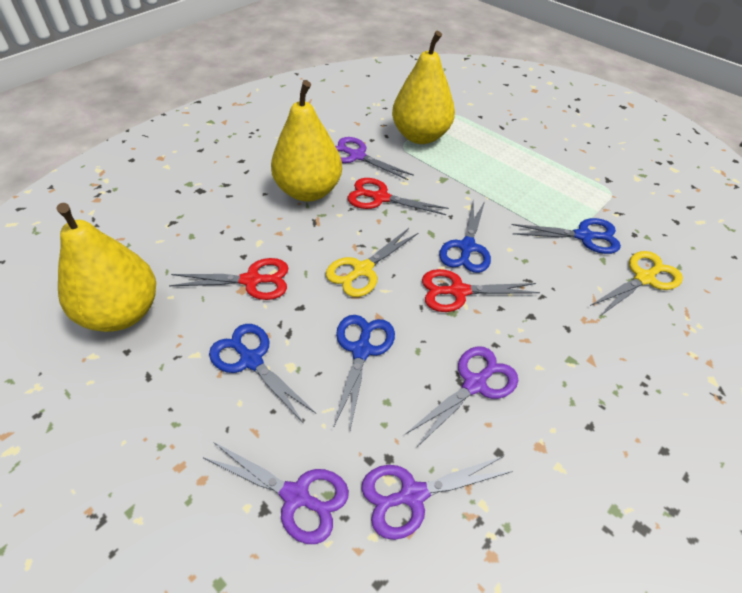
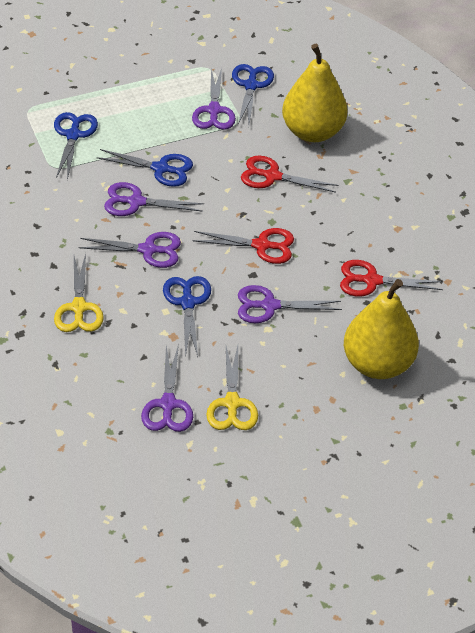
purple scissors: 4 -> 5
yellow pear: 3 -> 2

